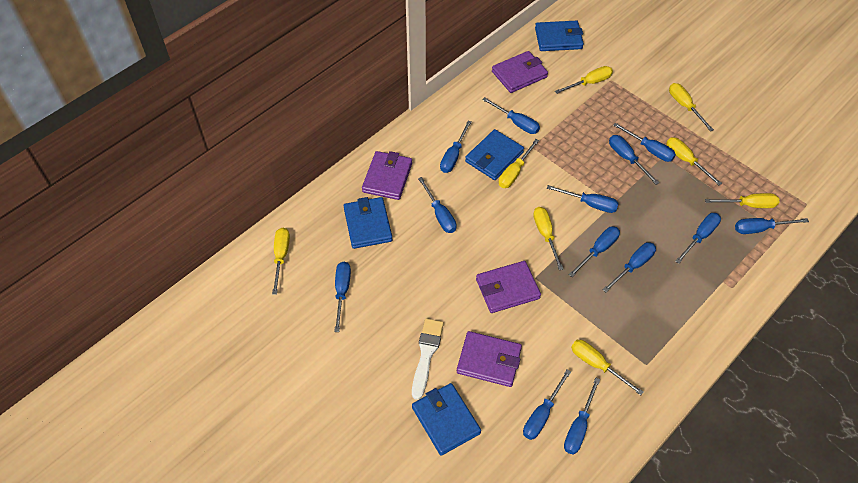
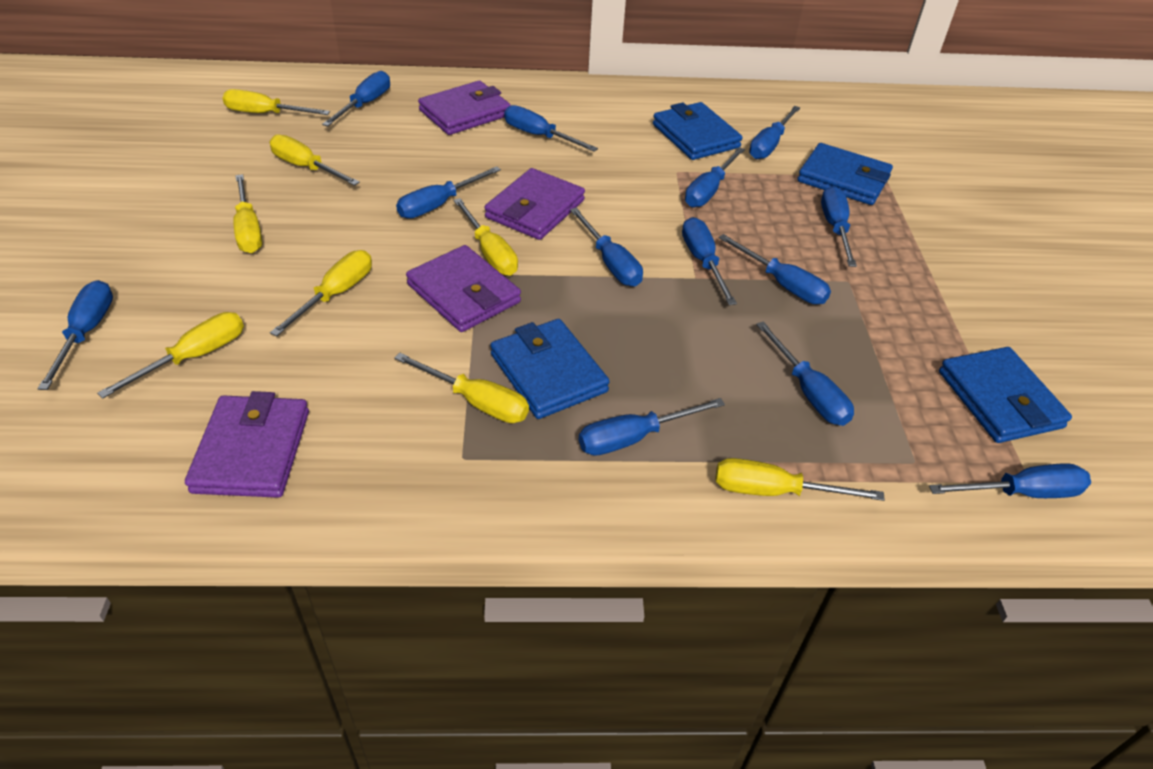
white brush: 1 -> 0

